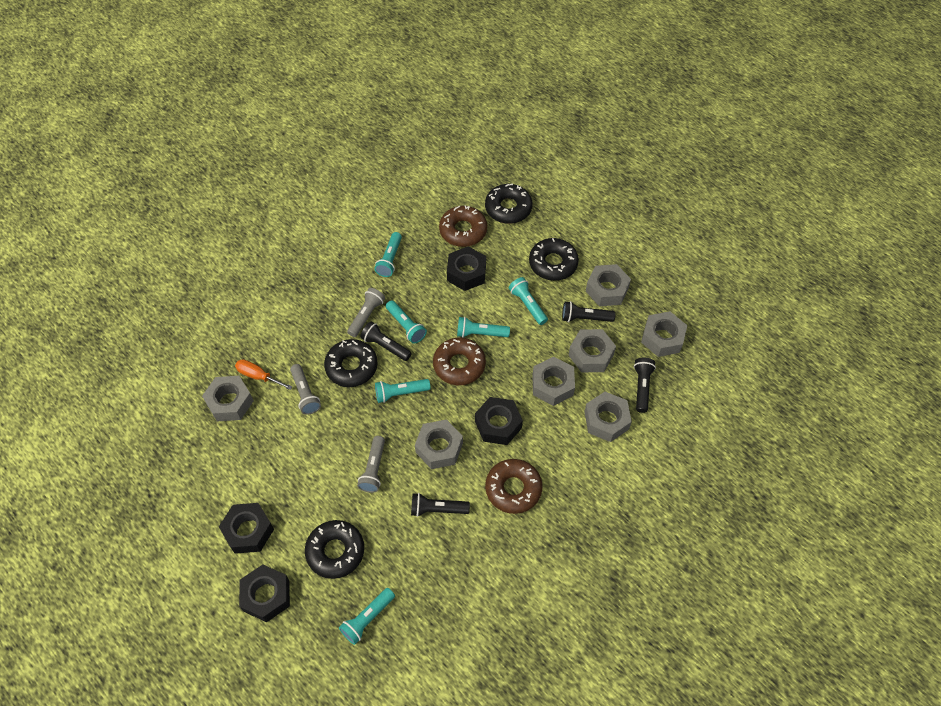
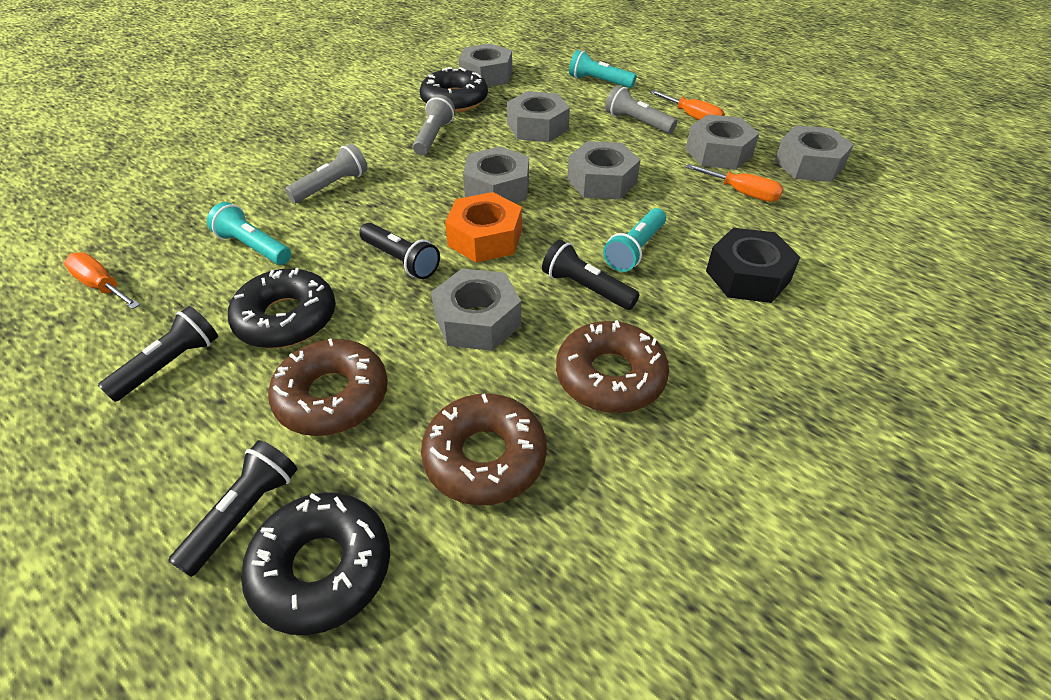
black donut: 4 -> 3
black nut: 4 -> 1
orange nut: 0 -> 1
orange screwdriver: 1 -> 3
turquoise flashlight: 6 -> 3

